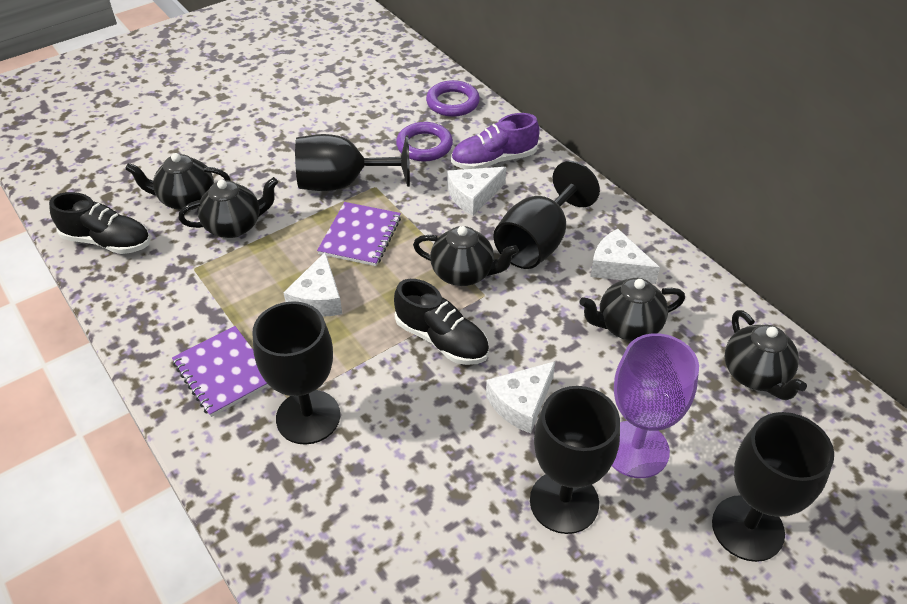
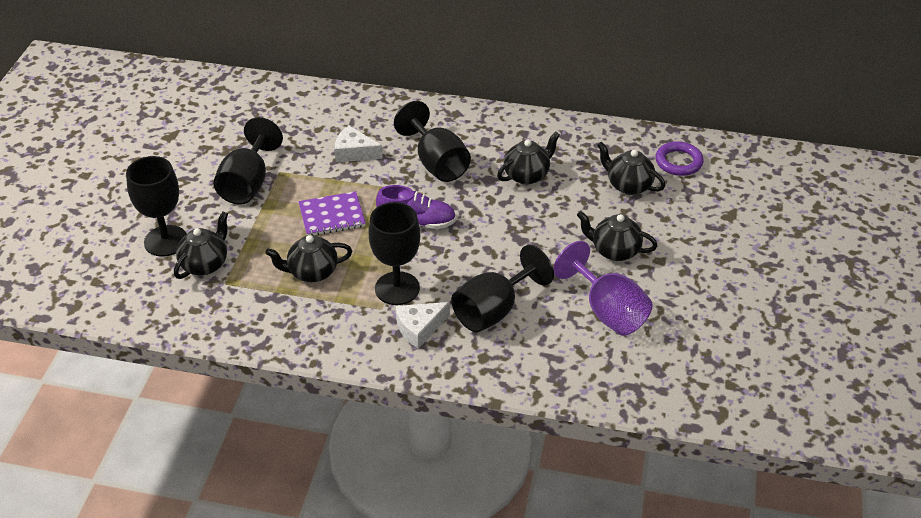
black shoe: 2 -> 0
purple notebook: 2 -> 1
purple ring: 2 -> 1
white cheese: 4 -> 2

